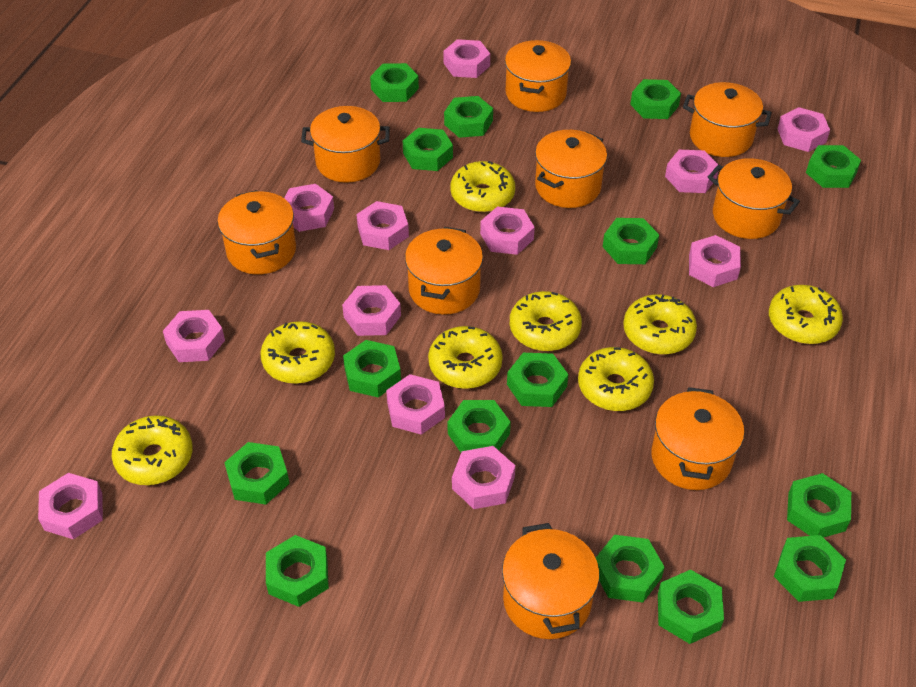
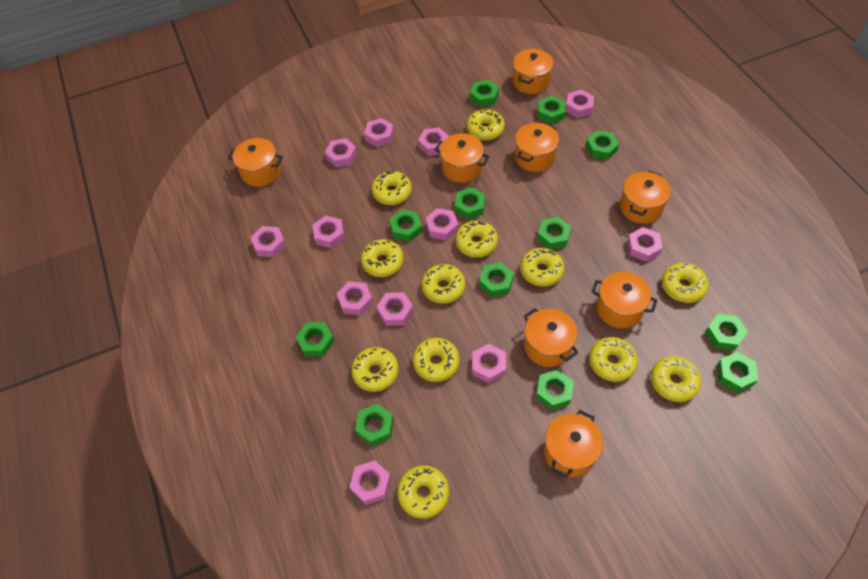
green nut: 15 -> 12
orange pot: 9 -> 8
yellow donut: 8 -> 12

